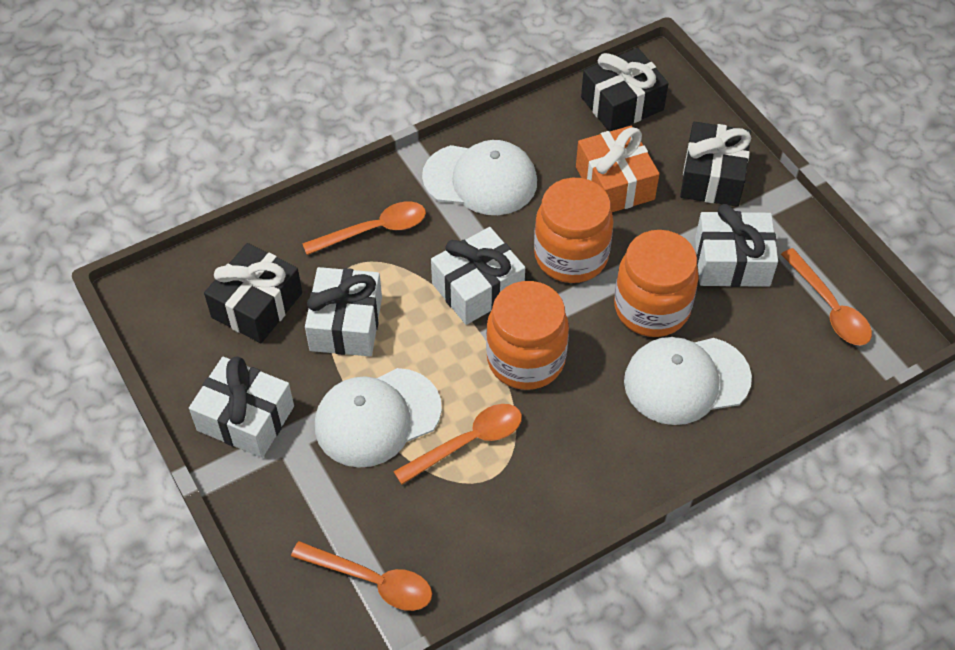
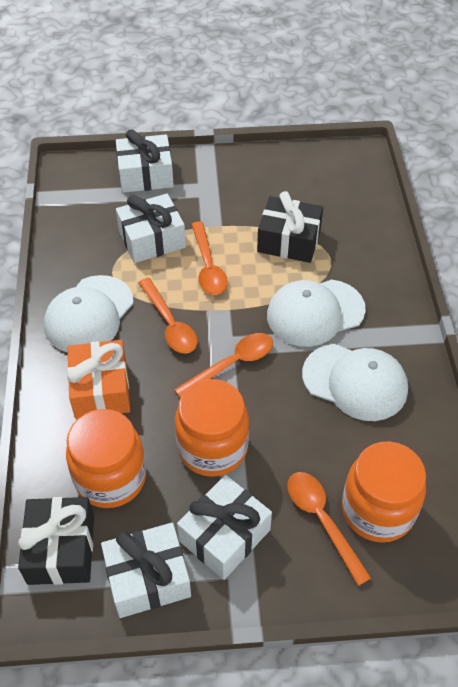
black gift: 3 -> 2

